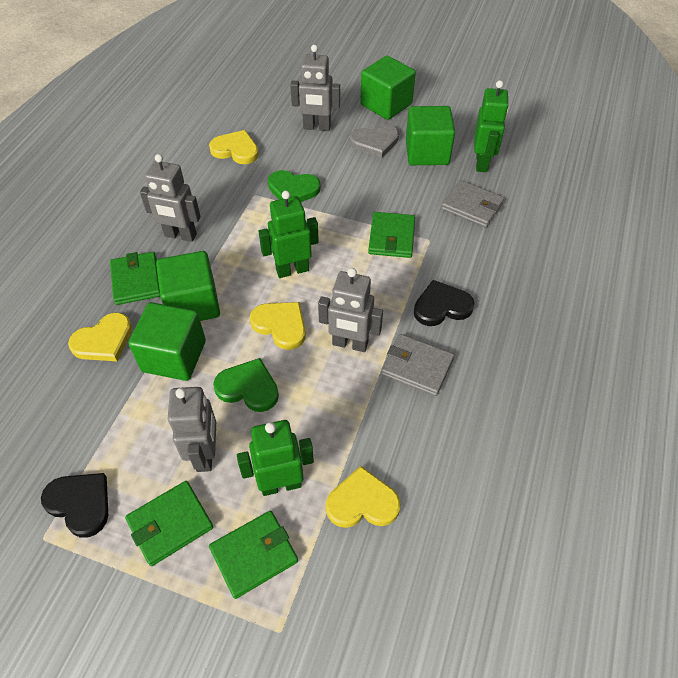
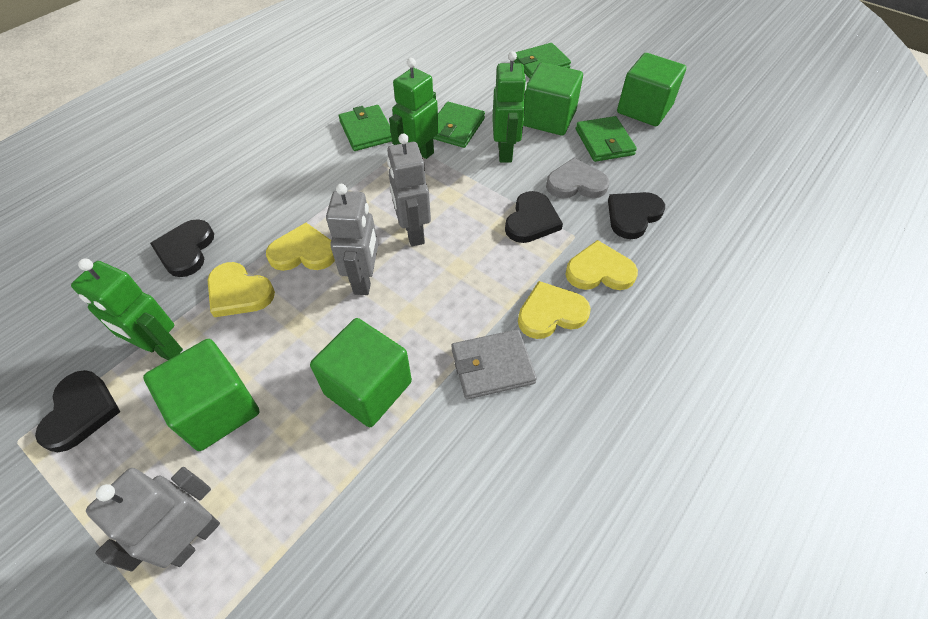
black heart: 2 -> 4
green heart: 2 -> 0
grey robot: 4 -> 3
grey wallet: 2 -> 1

